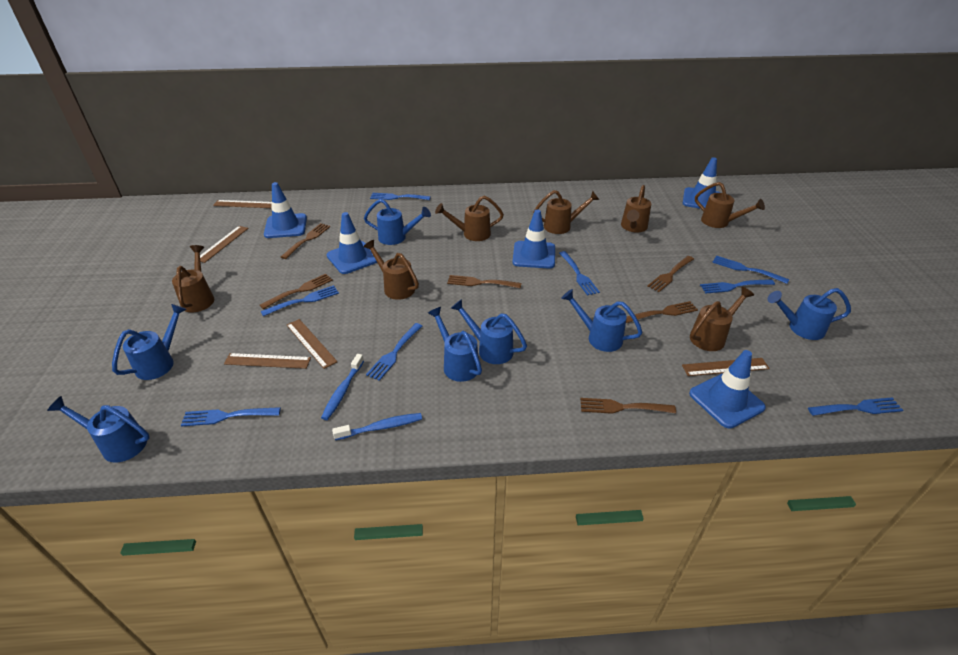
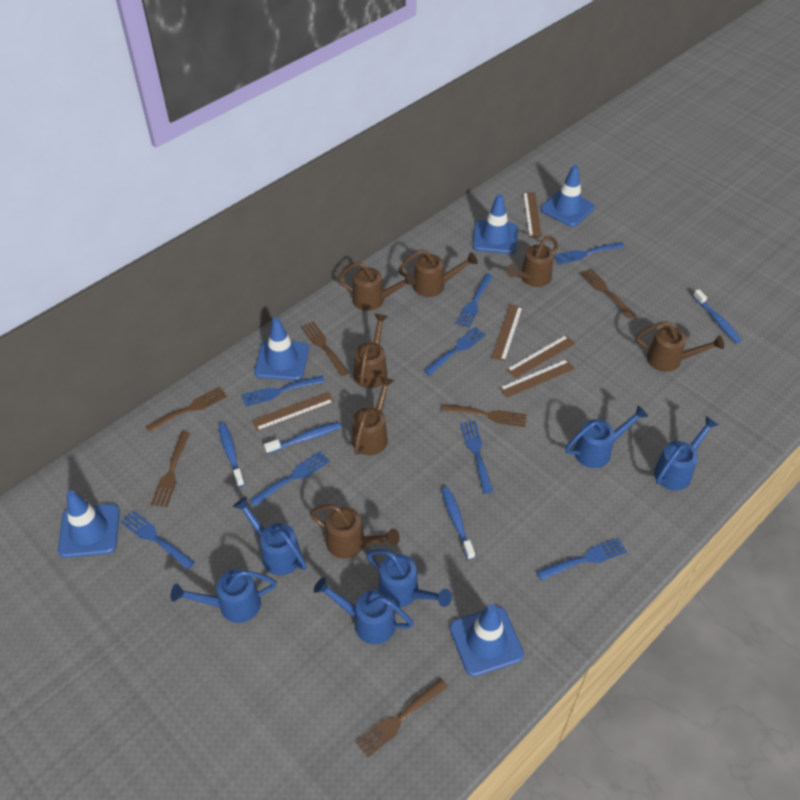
blue toothbrush: 2 -> 4
blue watering can: 7 -> 6

